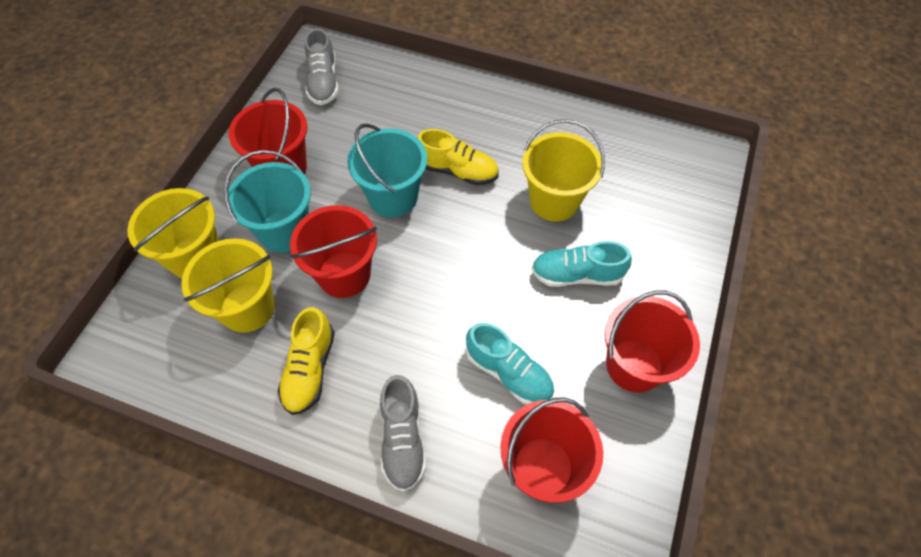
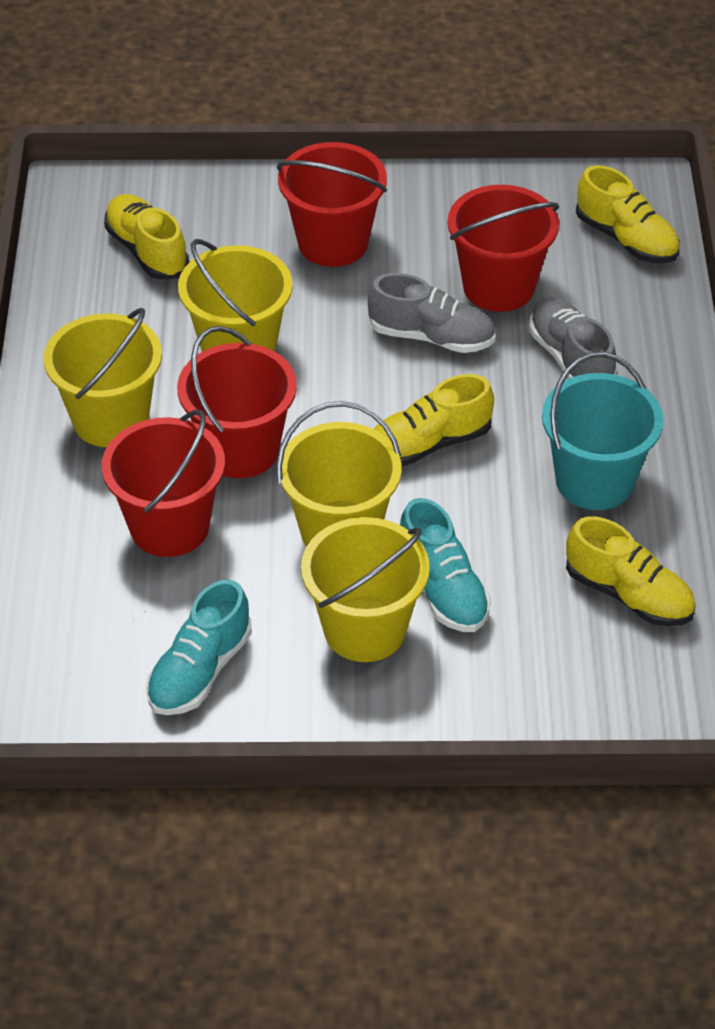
turquoise bucket: 2 -> 1
yellow bucket: 3 -> 4
yellow shoe: 2 -> 4

